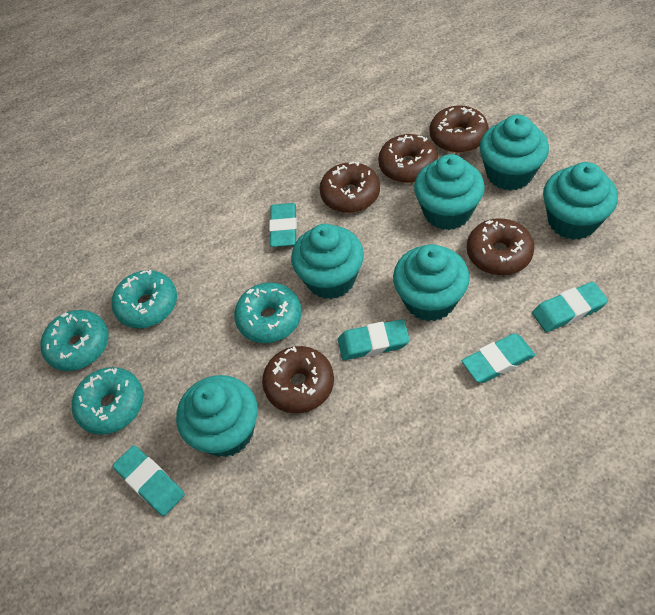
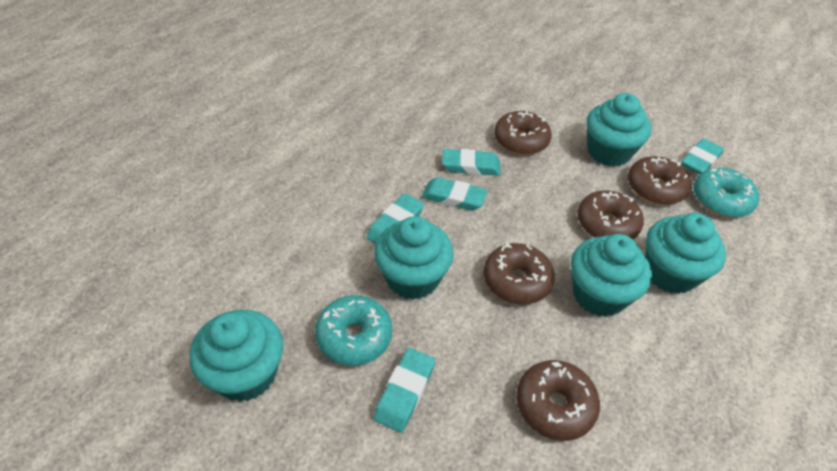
turquoise cupcake: 6 -> 5
turquoise donut: 4 -> 2

